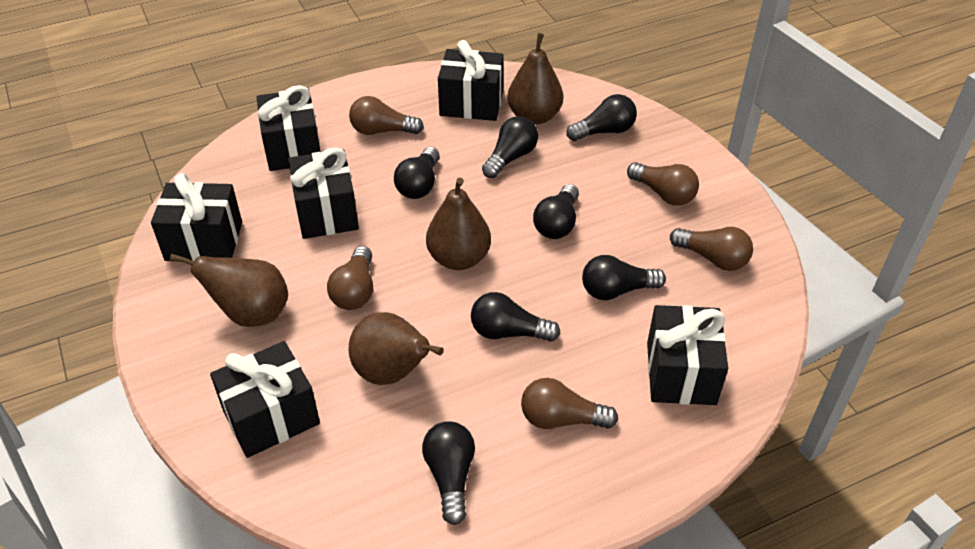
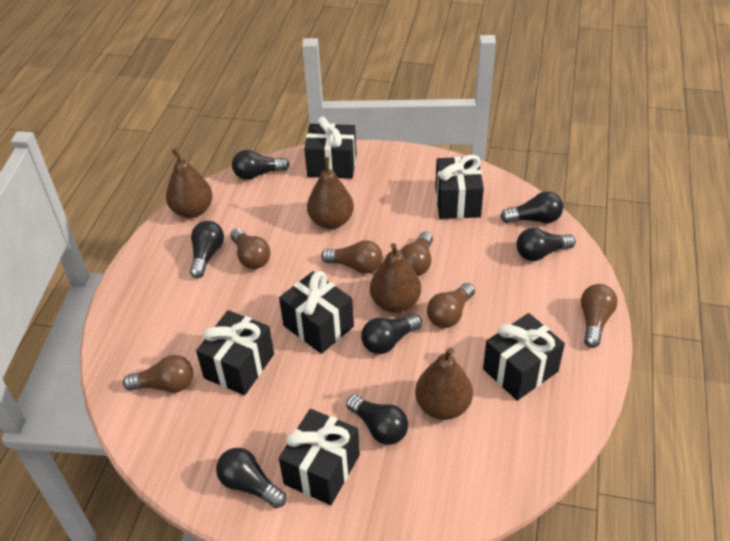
brown light bulb: 5 -> 6

